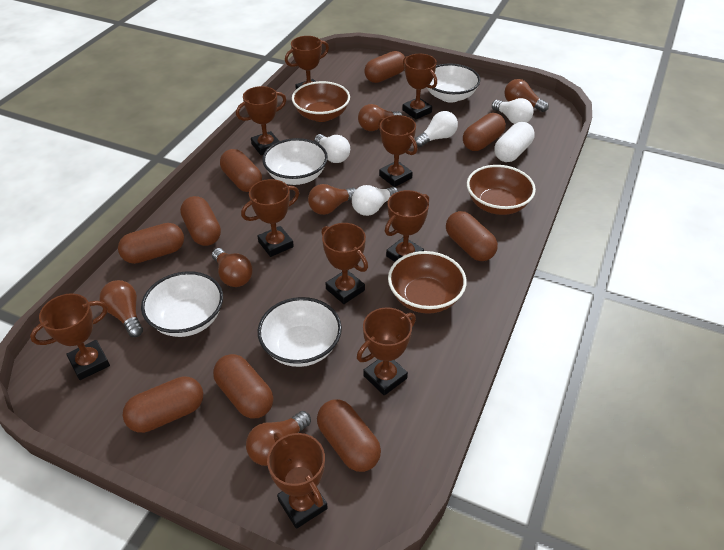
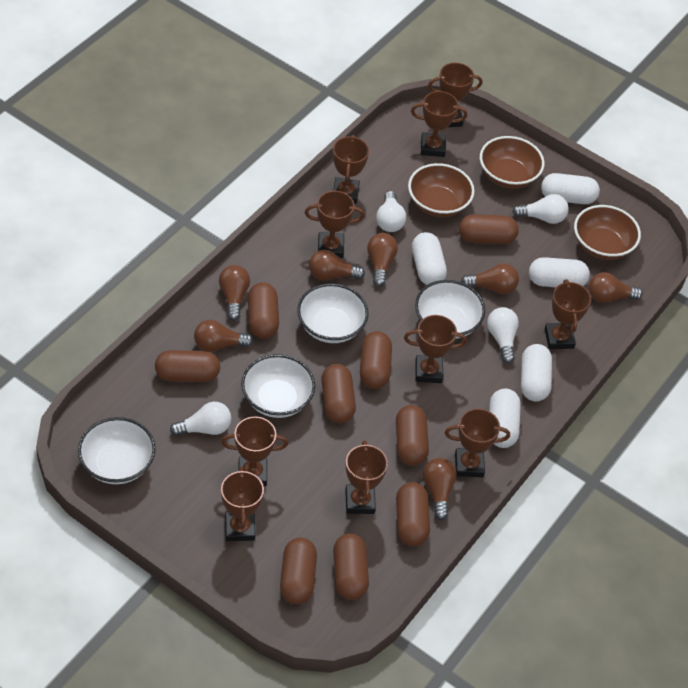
brown light bulb: 6 -> 7
white capsule: 1 -> 5

